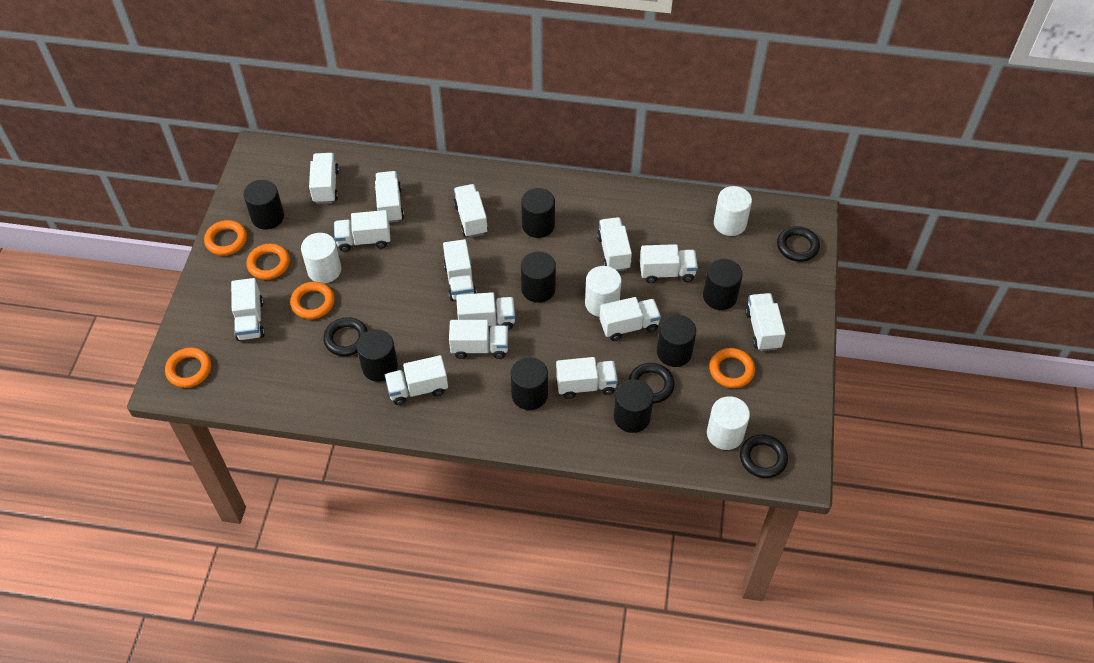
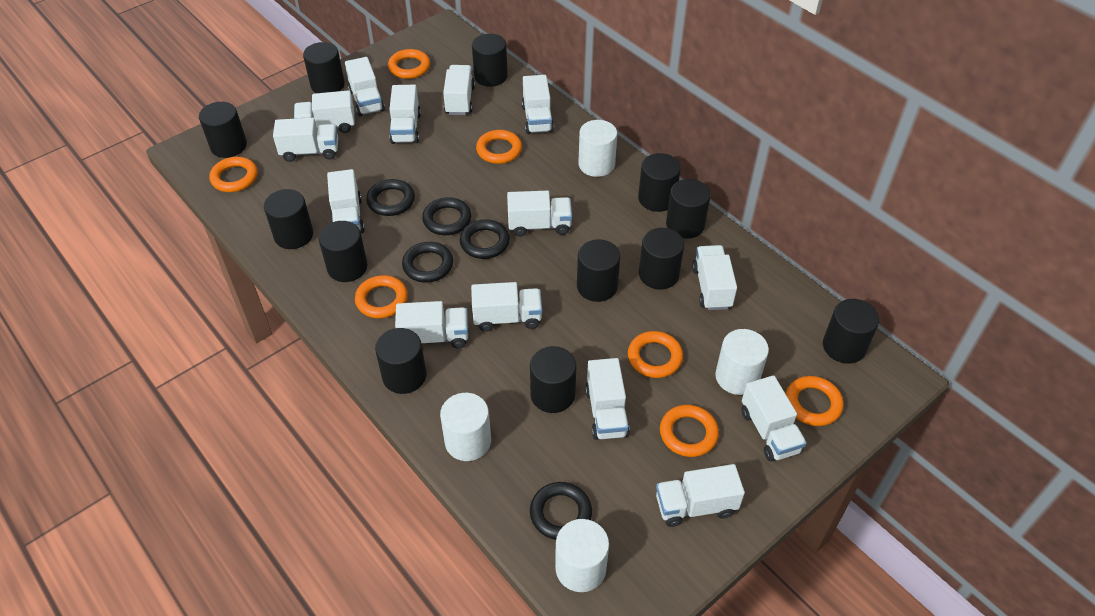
black cylinder: 8 -> 12
black ring: 4 -> 5
orange ring: 5 -> 7

